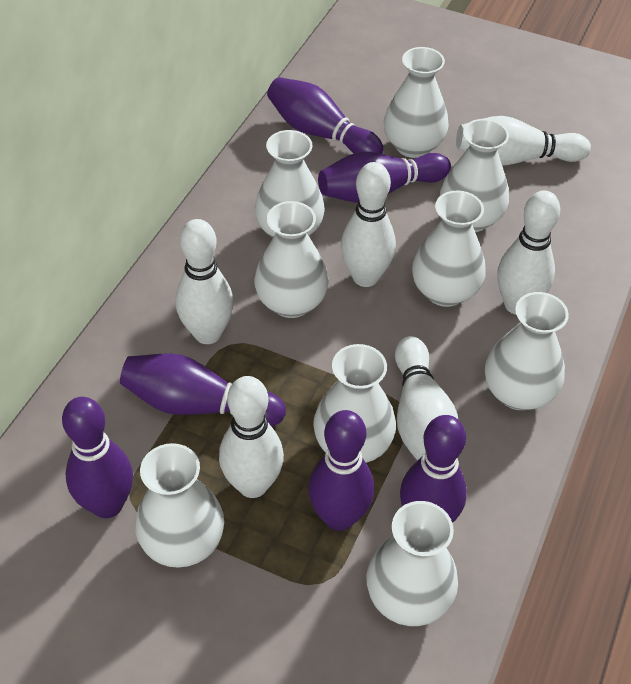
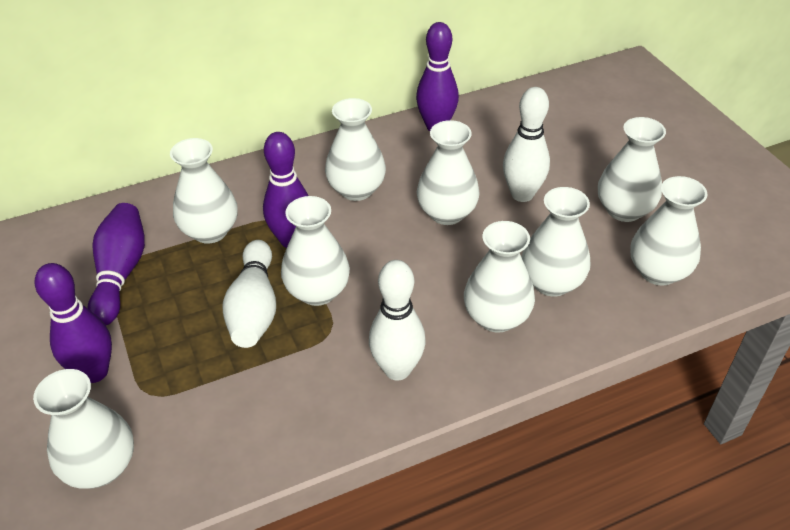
purple bowling pin: 6 -> 4
white bowling pin: 6 -> 3

